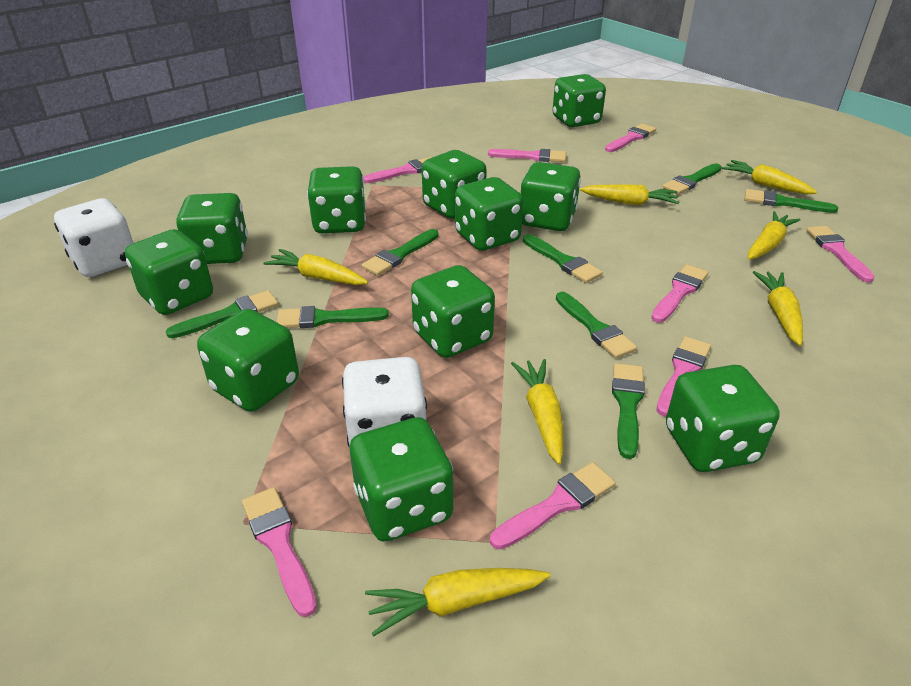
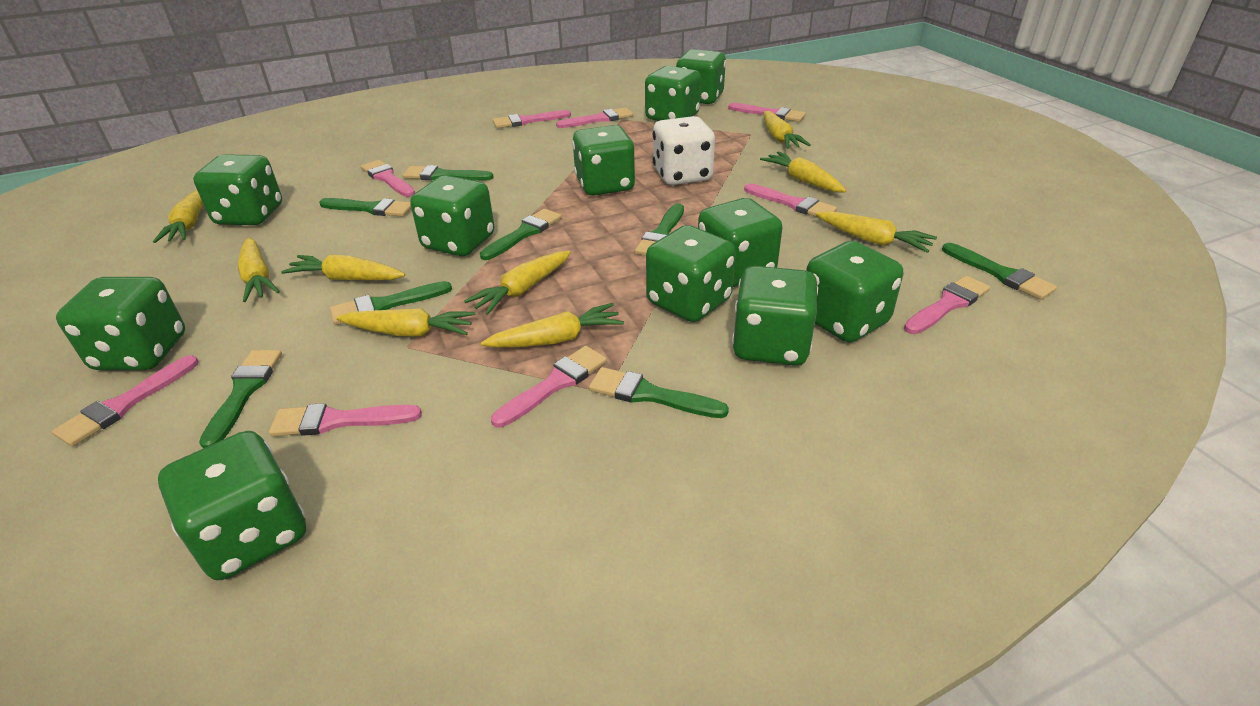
pink brush: 8 -> 9
white dice: 2 -> 1
yellow carrot: 7 -> 9

